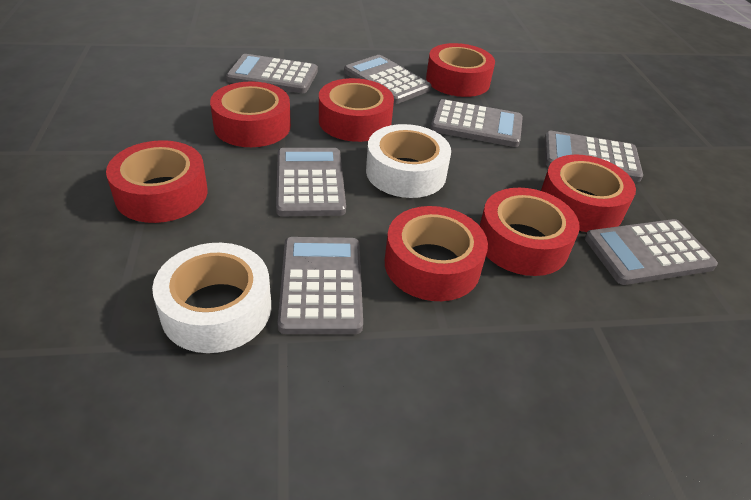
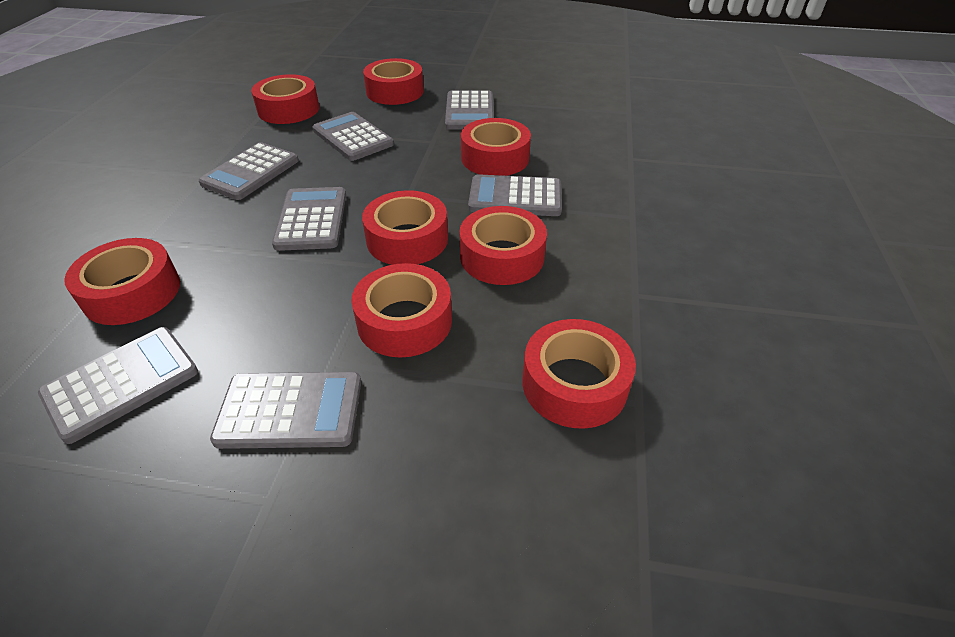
red tape: 7 -> 8
white tape: 2 -> 0

